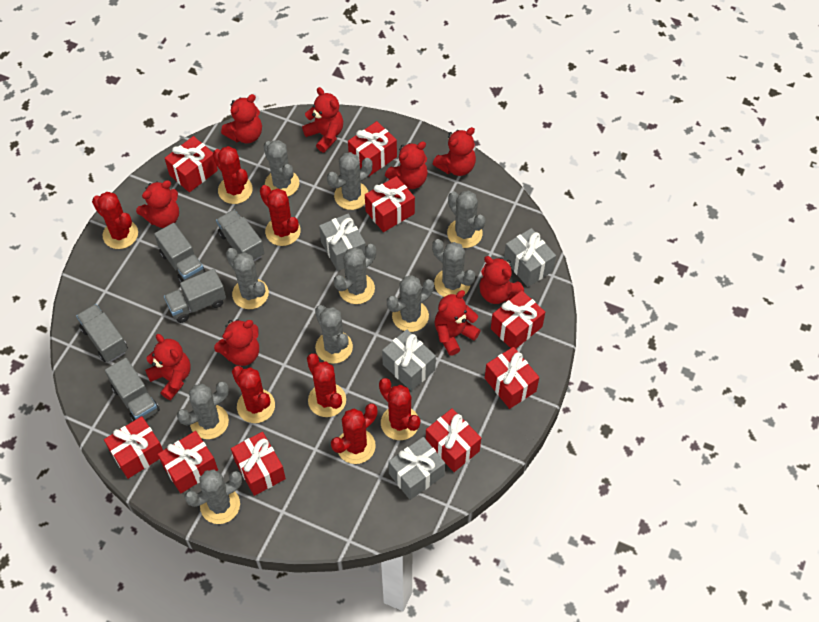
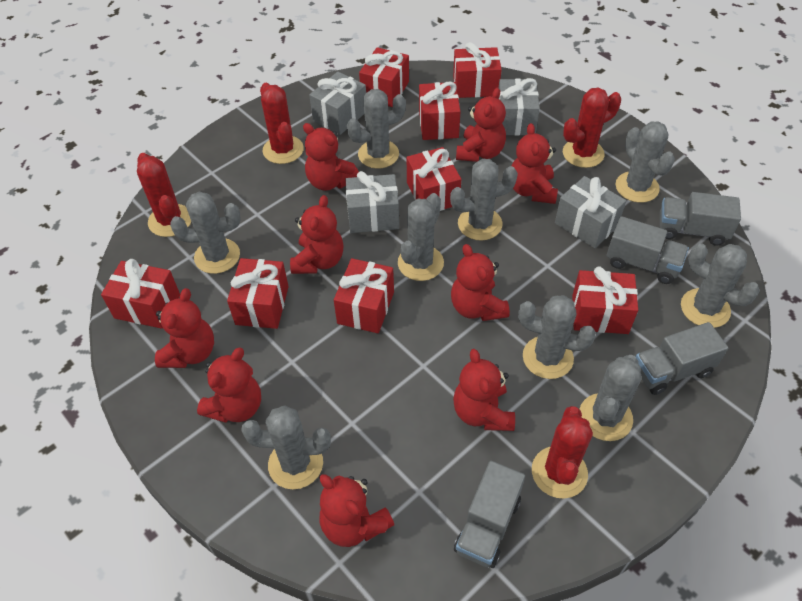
grey cactus: 10 -> 9
grey truck: 5 -> 4
red cactus: 7 -> 4
red gift: 9 -> 8

